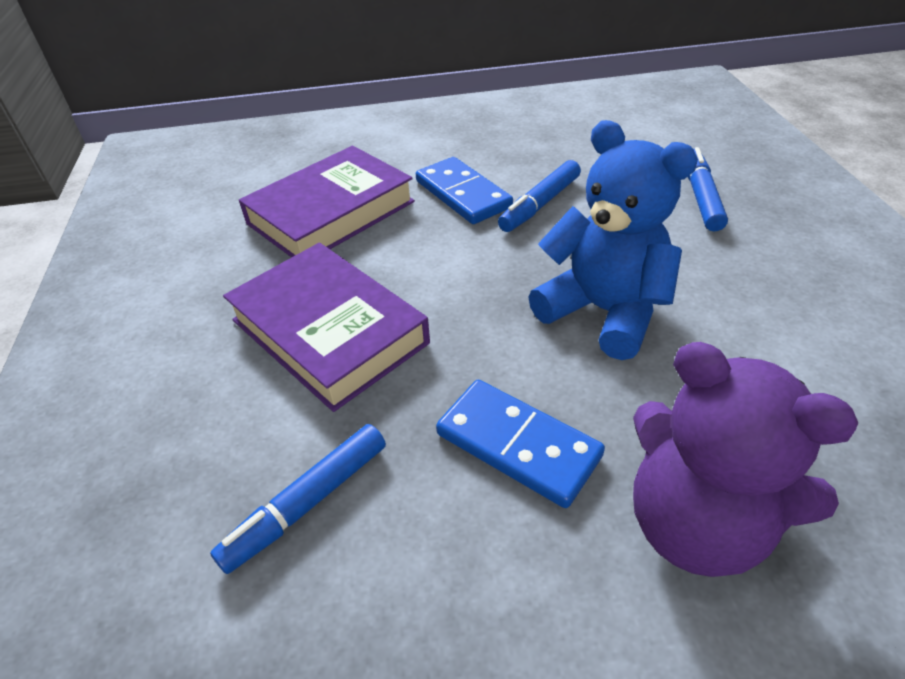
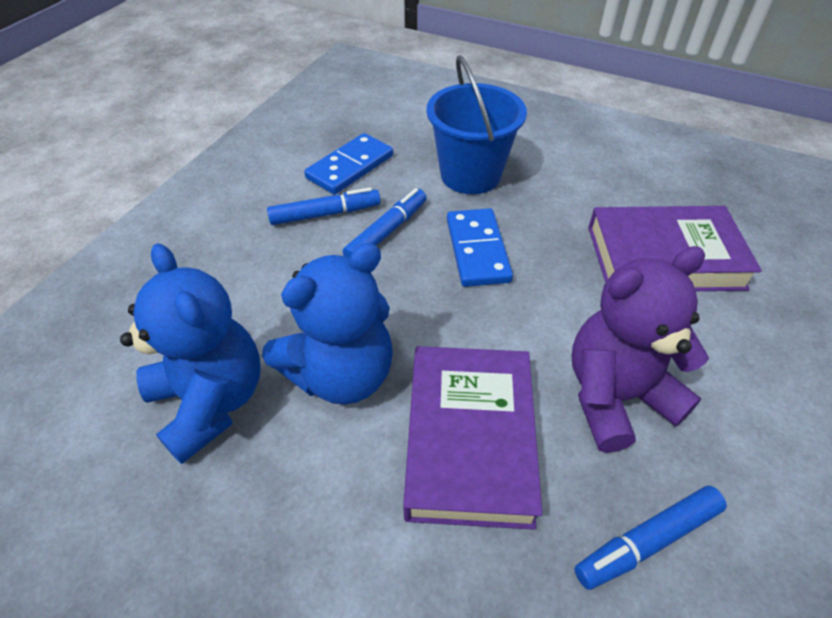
blue bucket: 0 -> 1
blue teddy bear: 1 -> 2

